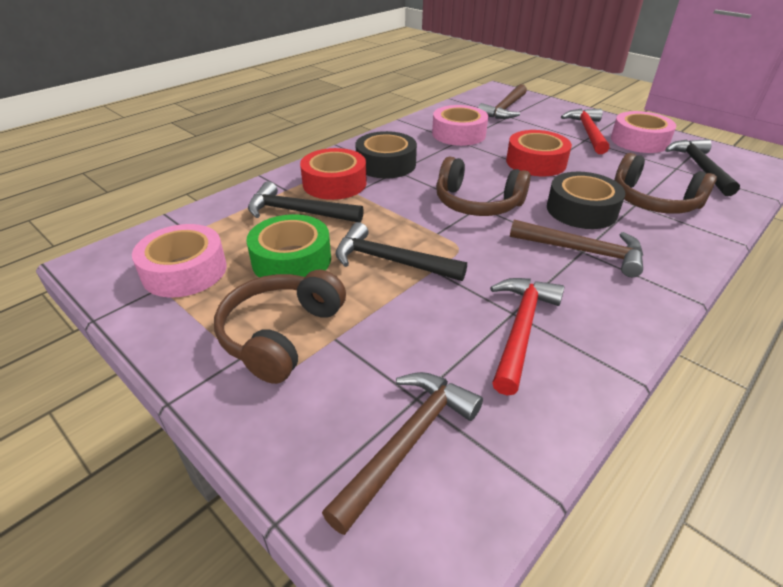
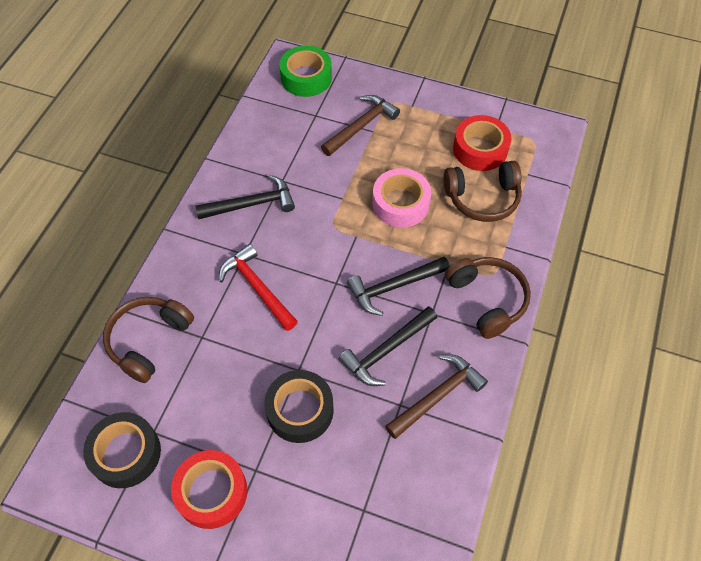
brown hammer: 3 -> 2
pink tape: 3 -> 1
red hammer: 2 -> 1

